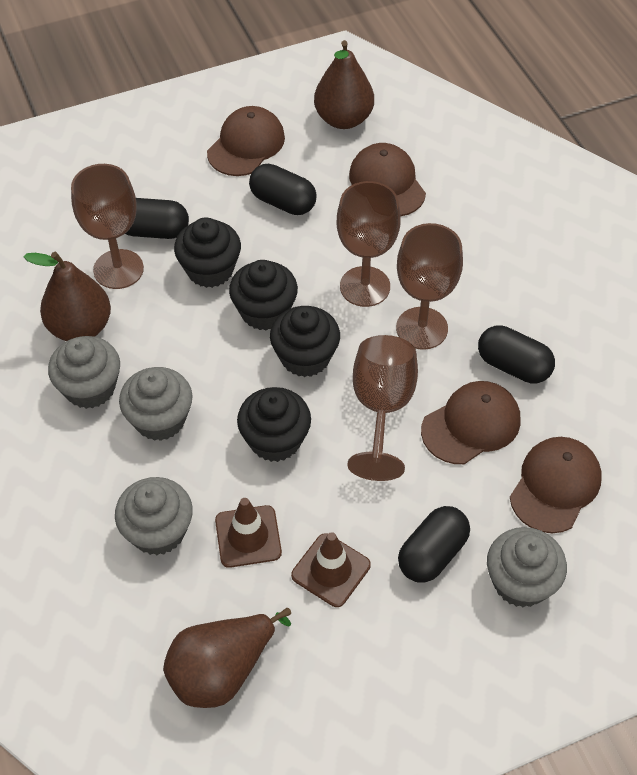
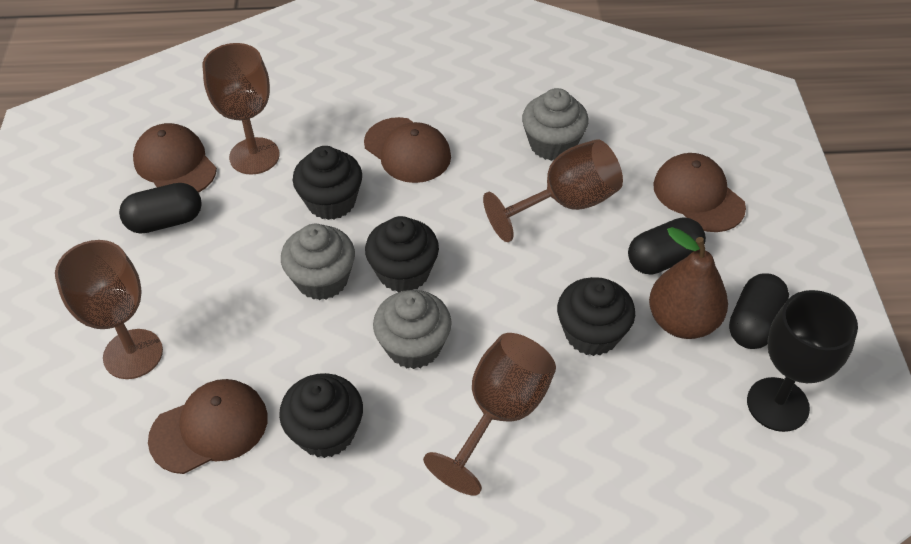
black capsule: 4 -> 3
black goblet: 0 -> 1
brown pear: 3 -> 1
brown traffic cone: 2 -> 0
grey cupcake: 4 -> 3

